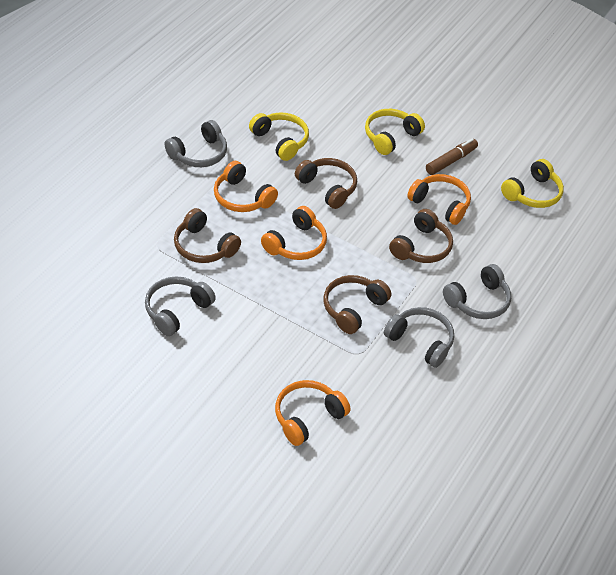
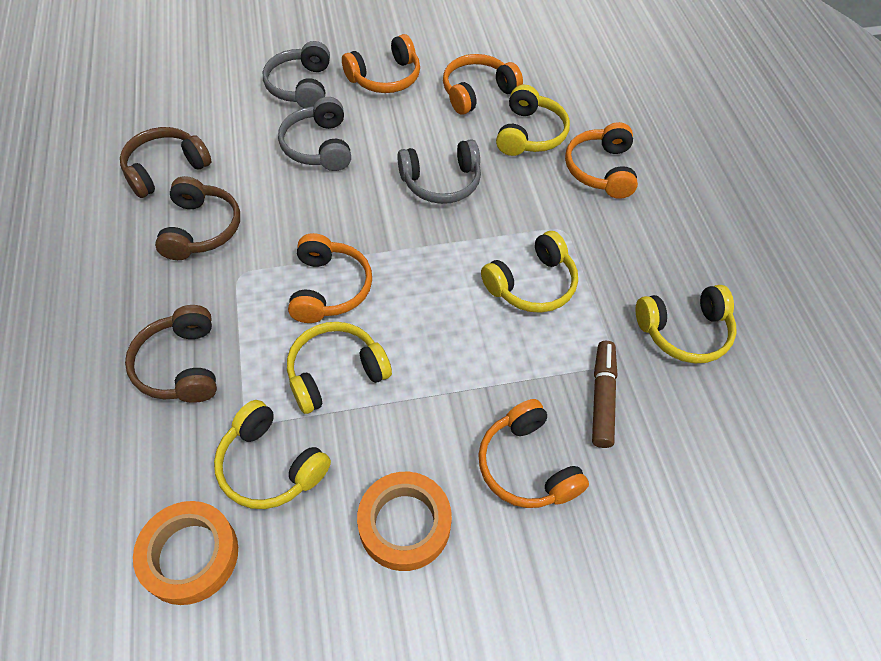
brown headphones: 4 -> 3
grey headphones: 4 -> 3
orange headphones: 4 -> 5
orange tape: 0 -> 2
yellow headphones: 3 -> 5

